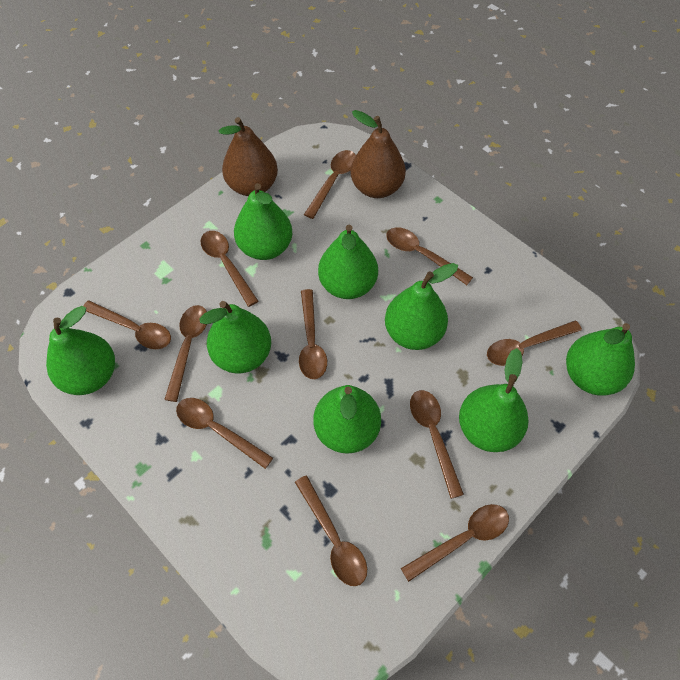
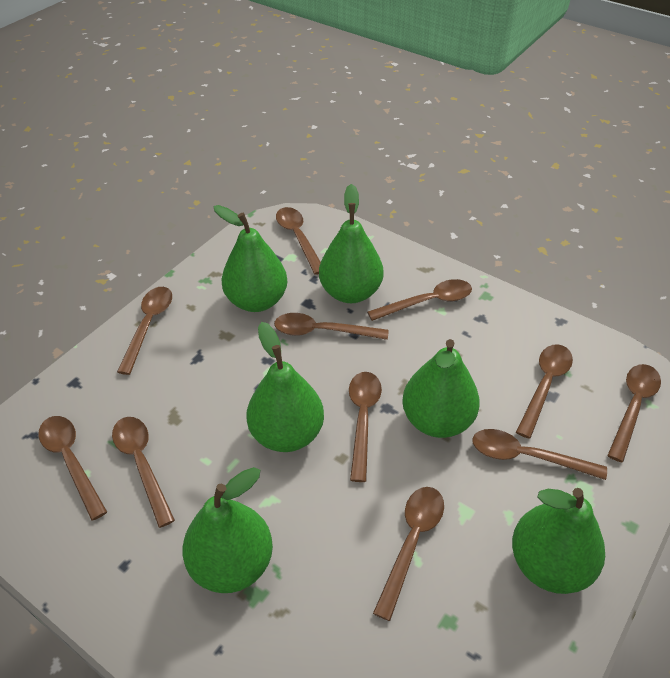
brown pear: 2 -> 0
green pear: 8 -> 6

